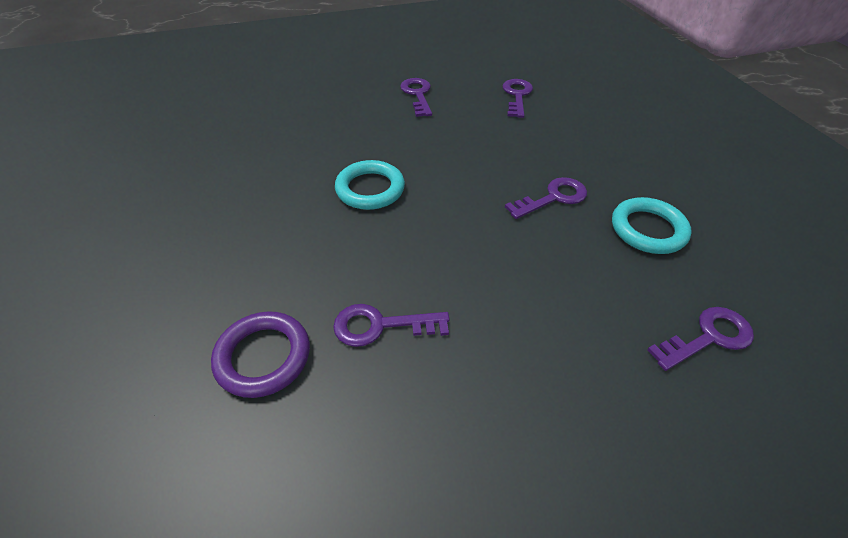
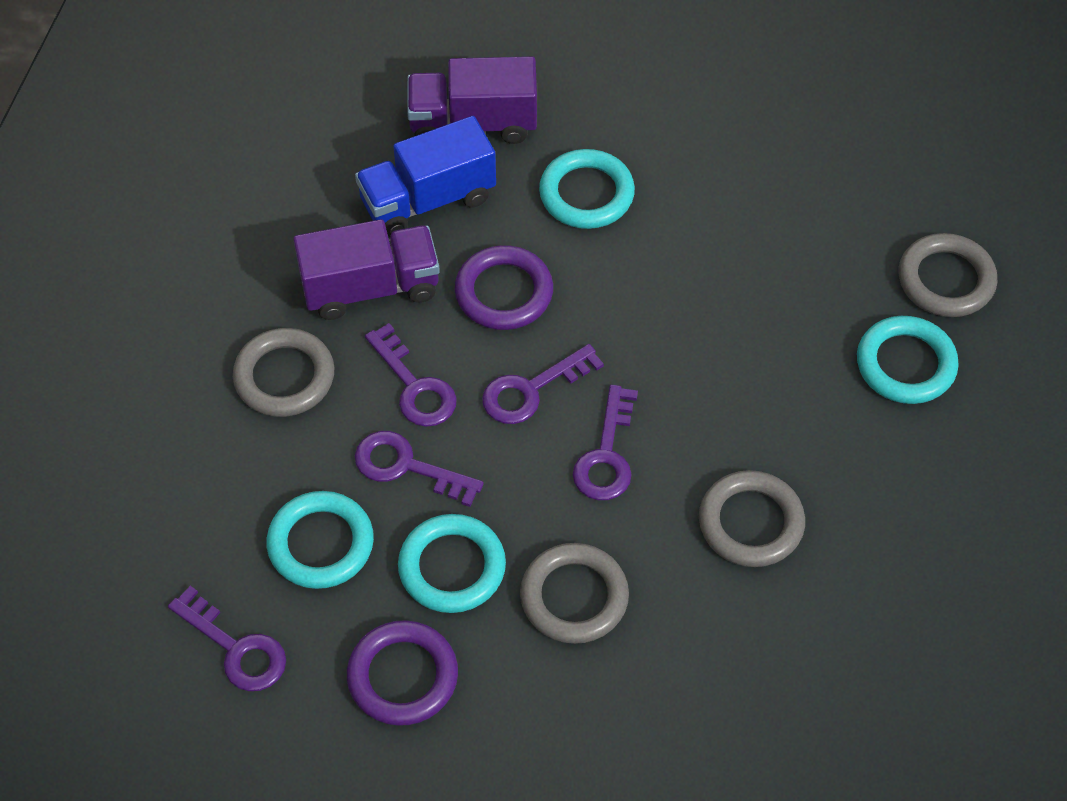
blue truck: 0 -> 1
grey ring: 0 -> 4
purple ring: 1 -> 2
purple truck: 0 -> 2
turquoise ring: 2 -> 4

